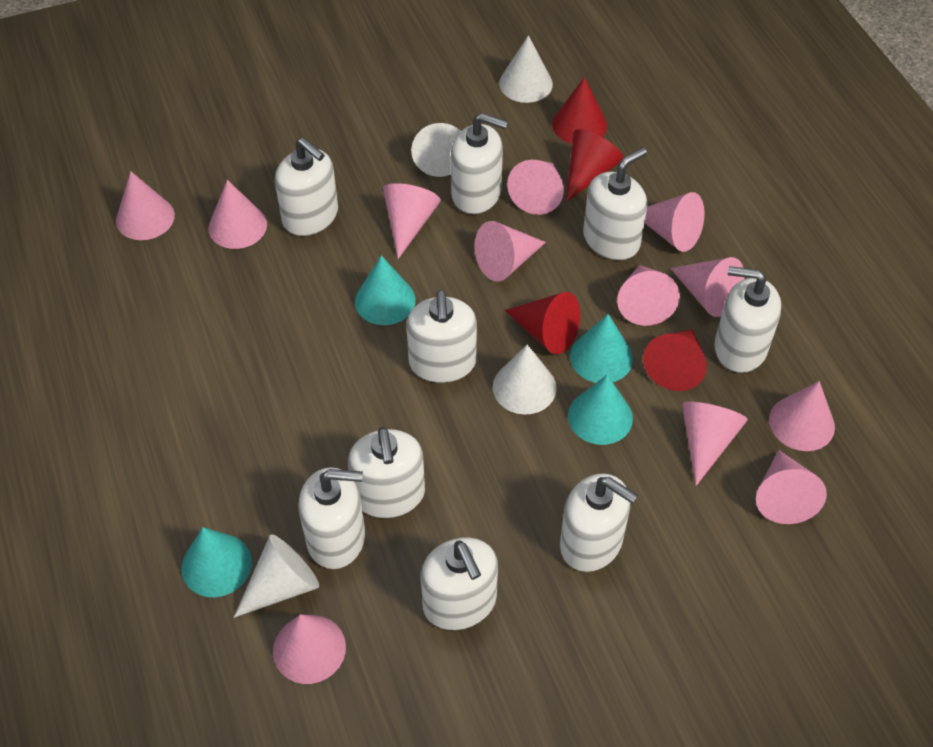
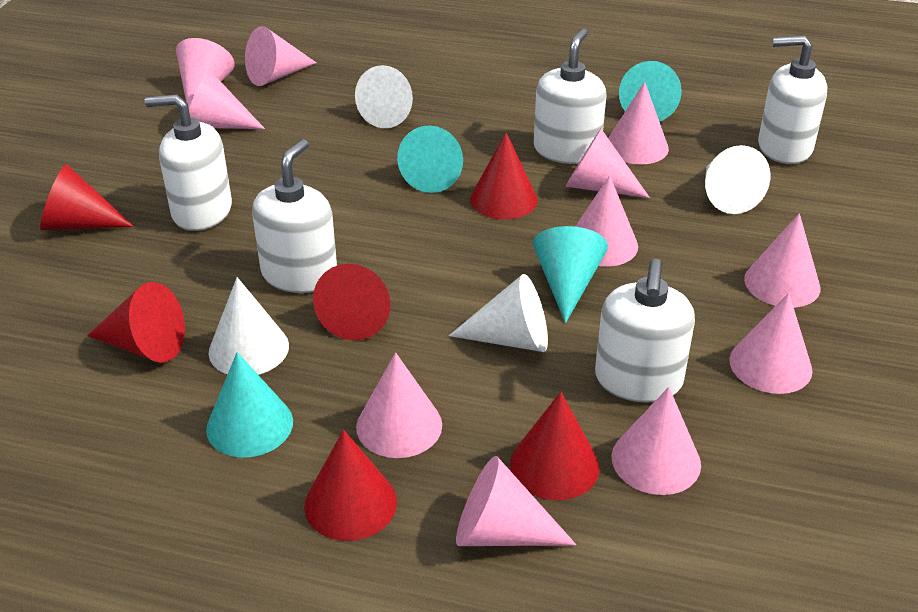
pink cone: 12 -> 11
red cone: 4 -> 6
white soap dispenser: 9 -> 5

